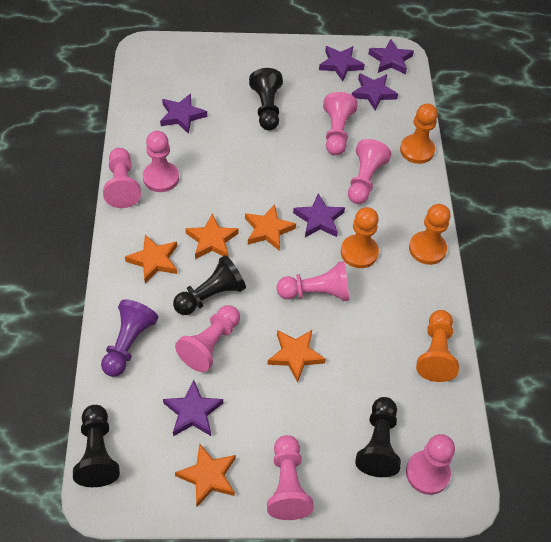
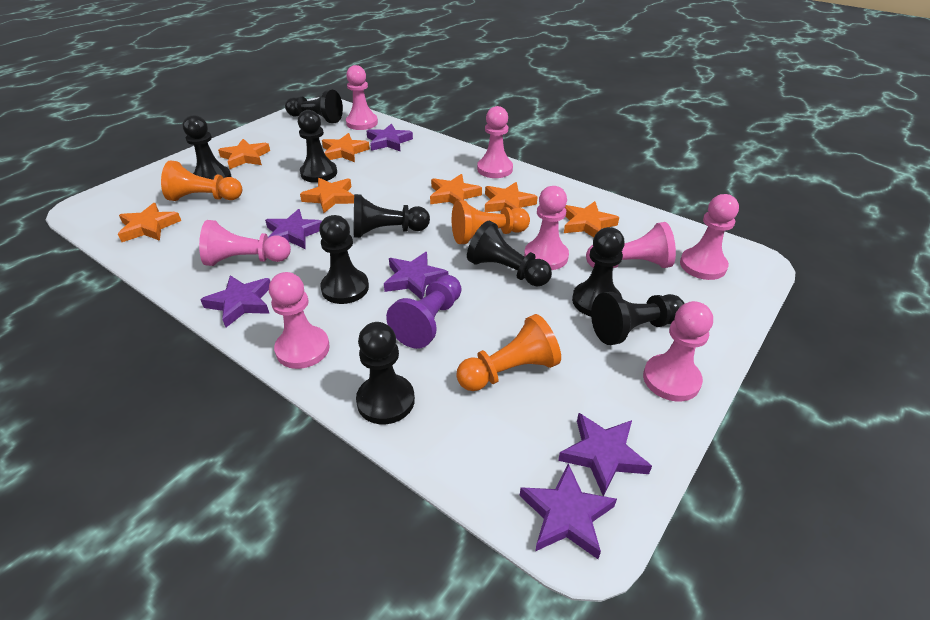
black pawn: 4 -> 9
orange pawn: 4 -> 3
orange star: 5 -> 7

